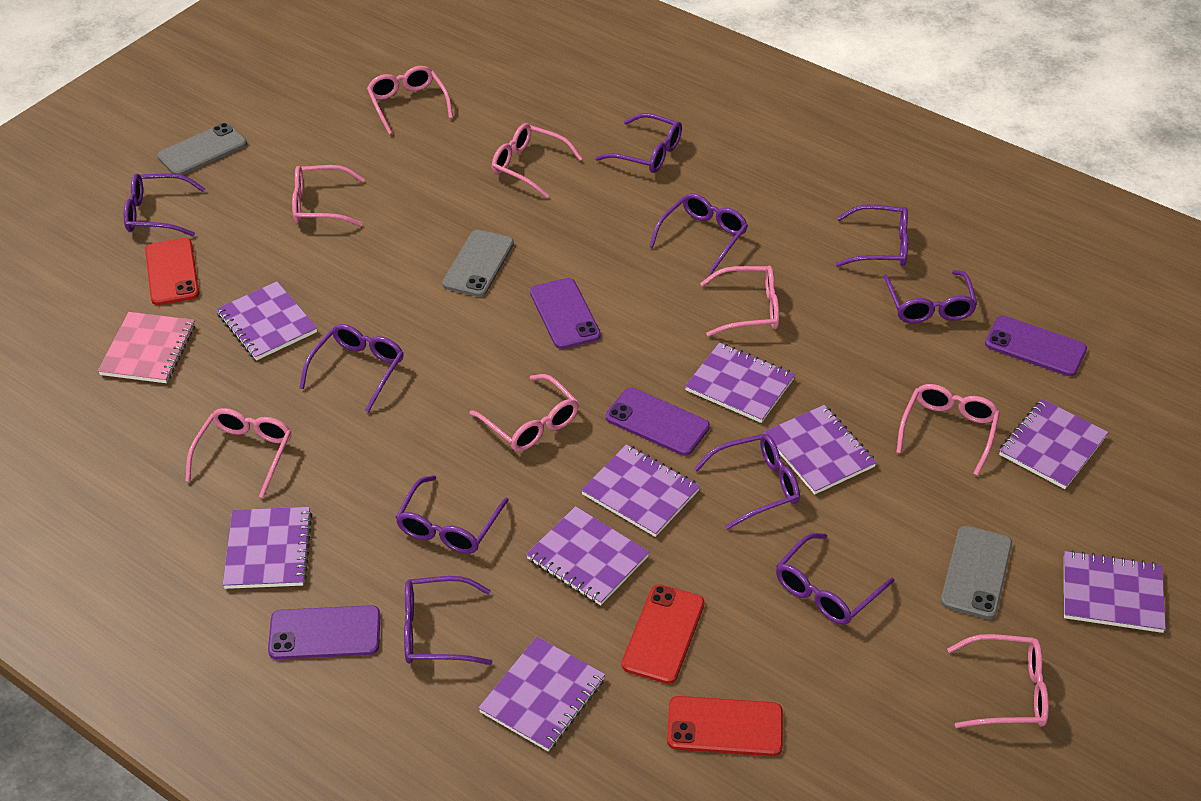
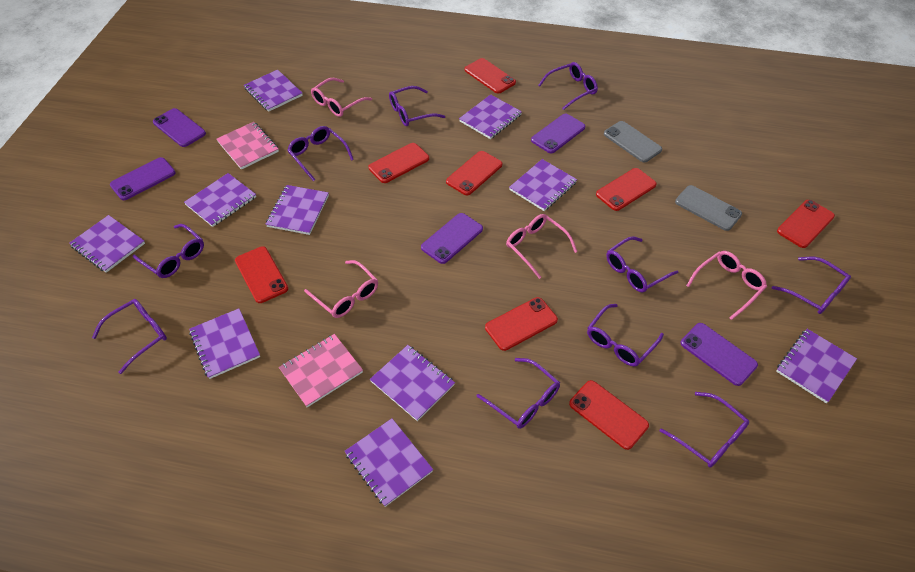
grey phone: 3 -> 2
pink glasses: 8 -> 4
pink notebook: 1 -> 2
purple notebook: 9 -> 10
purple phone: 4 -> 5
red phone: 3 -> 8

